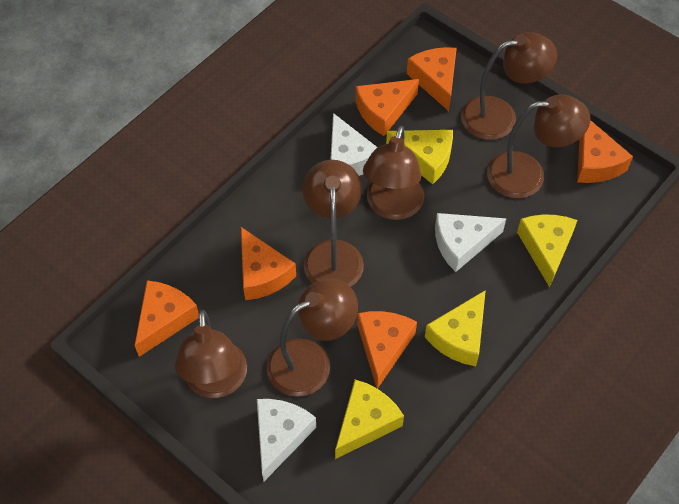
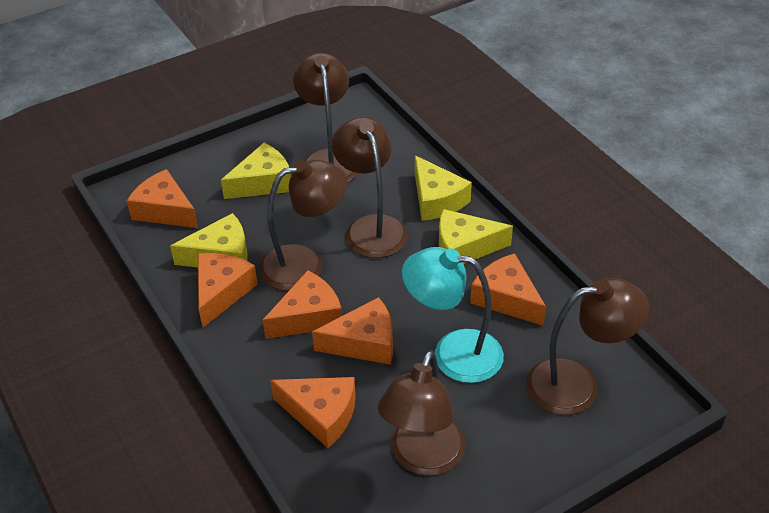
brown lamp: 6 -> 5
turquoise lamp: 0 -> 1
white cheese: 3 -> 0

